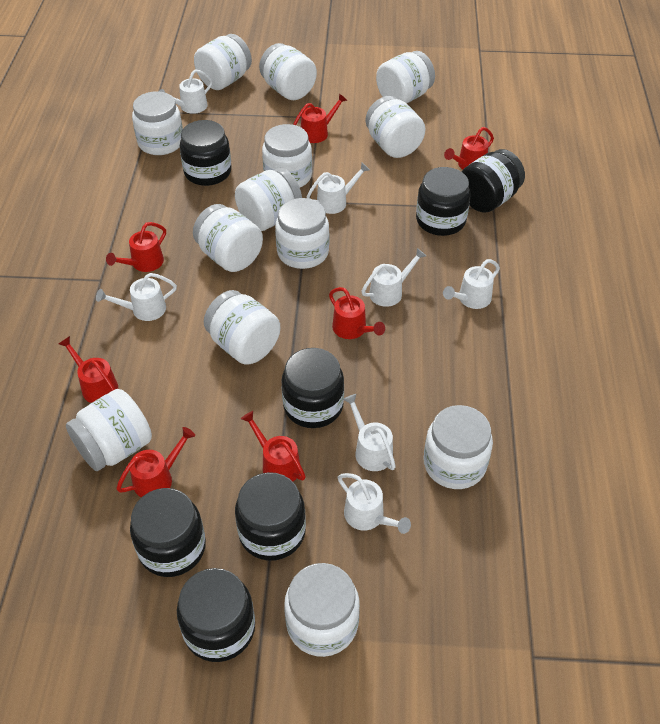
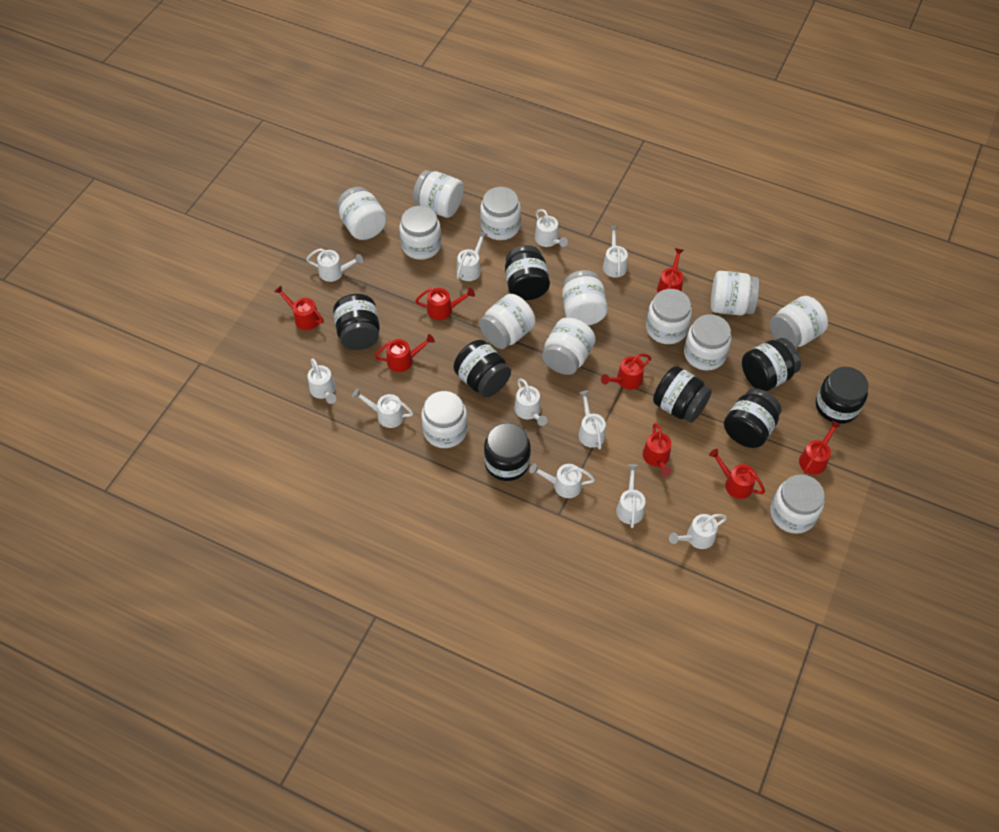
black jar: 7 -> 8
red watering can: 7 -> 8
white watering can: 7 -> 11

